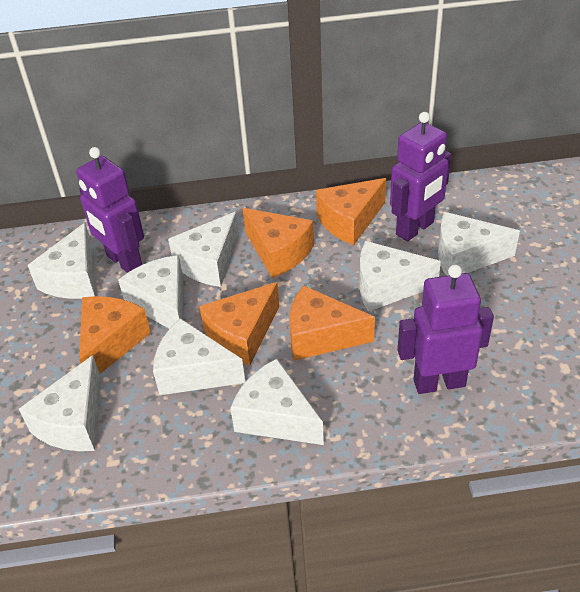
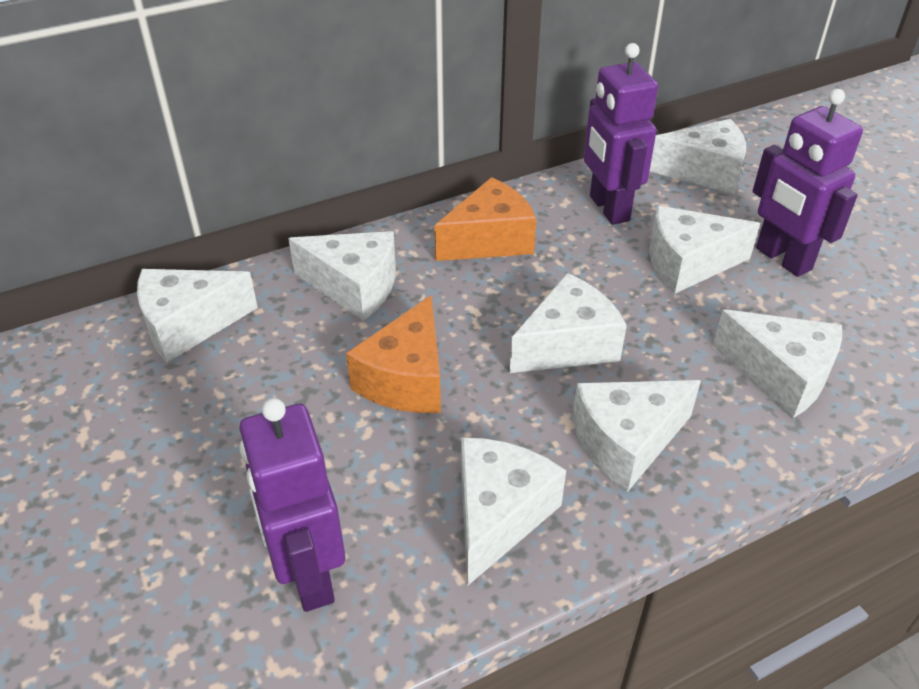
orange cheese: 5 -> 2

